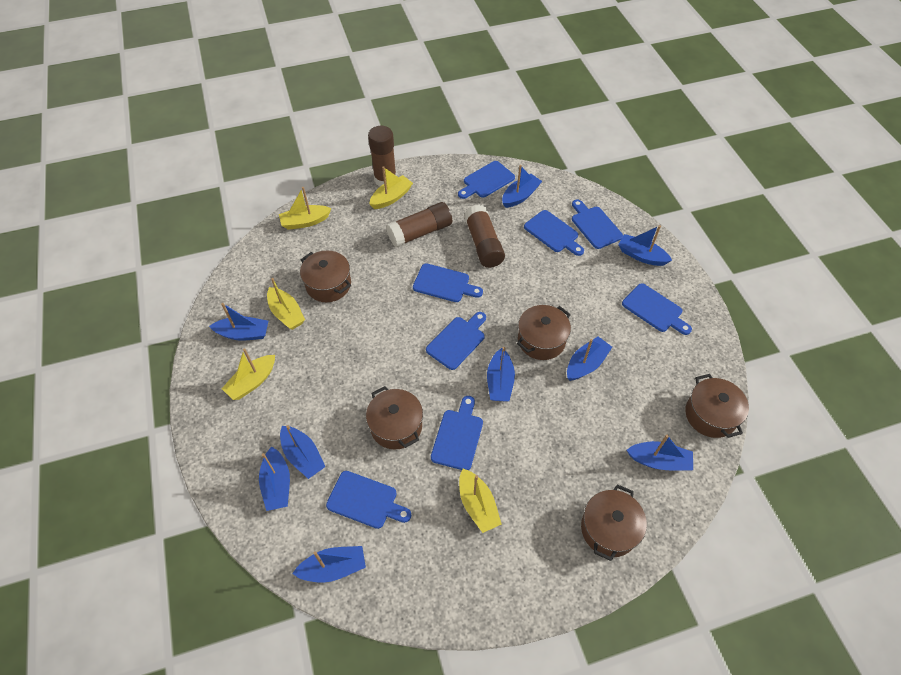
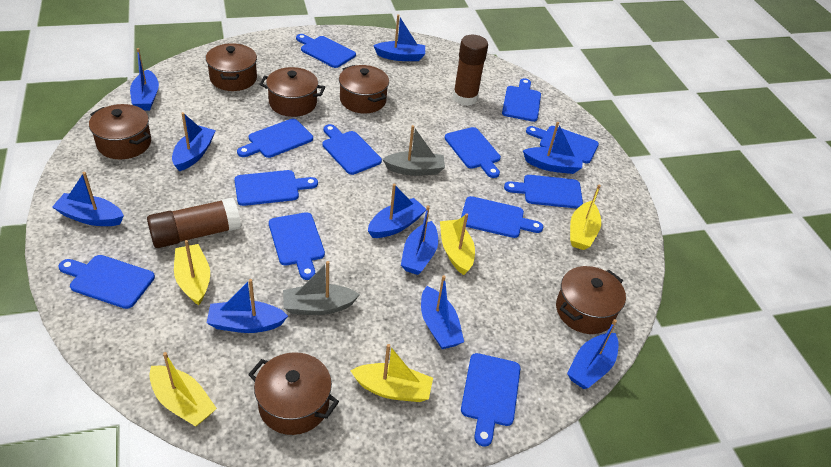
blue boat: 9 -> 10
blue cutting board: 8 -> 12
brown glue stick: 3 -> 2
brown pot: 5 -> 6
grey boat: 0 -> 2

